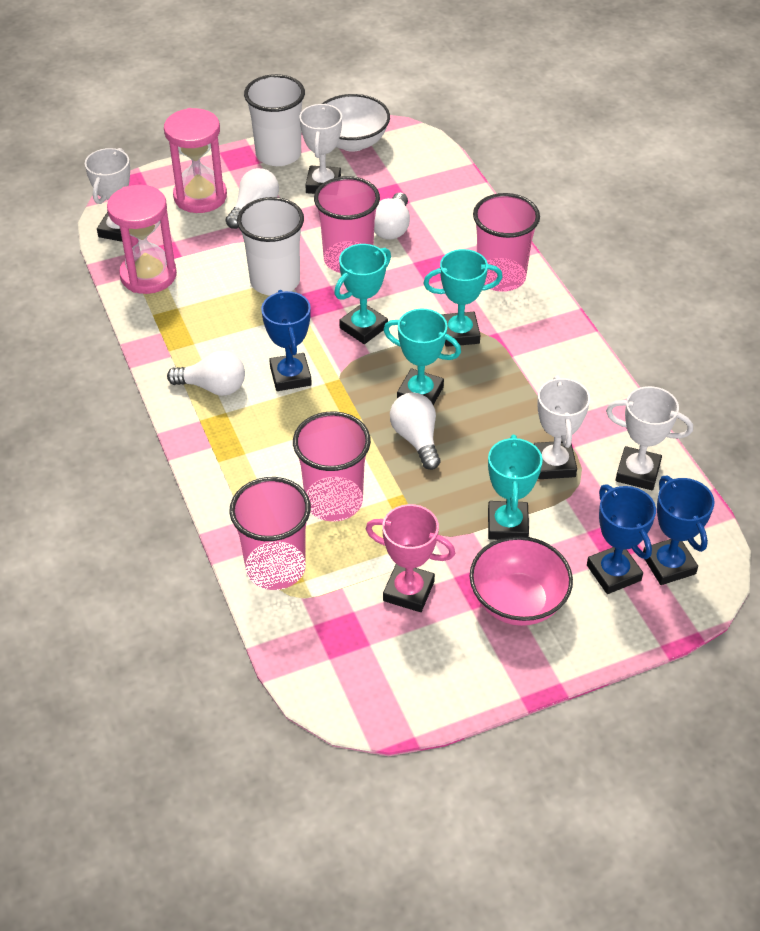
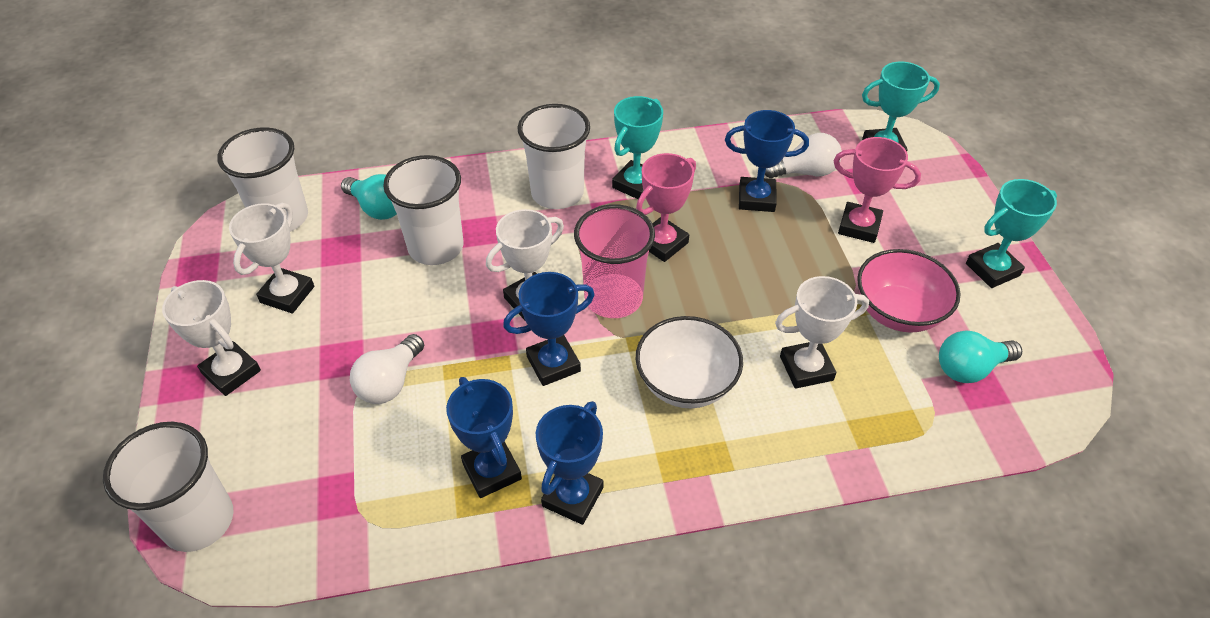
blue trophy: 3 -> 4
pink cup: 4 -> 1
pink hourglass: 2 -> 0
pink trophy: 1 -> 2
turquoise light bulb: 0 -> 2
turquoise trophy: 4 -> 3
white cup: 2 -> 4
white light bulb: 4 -> 2

